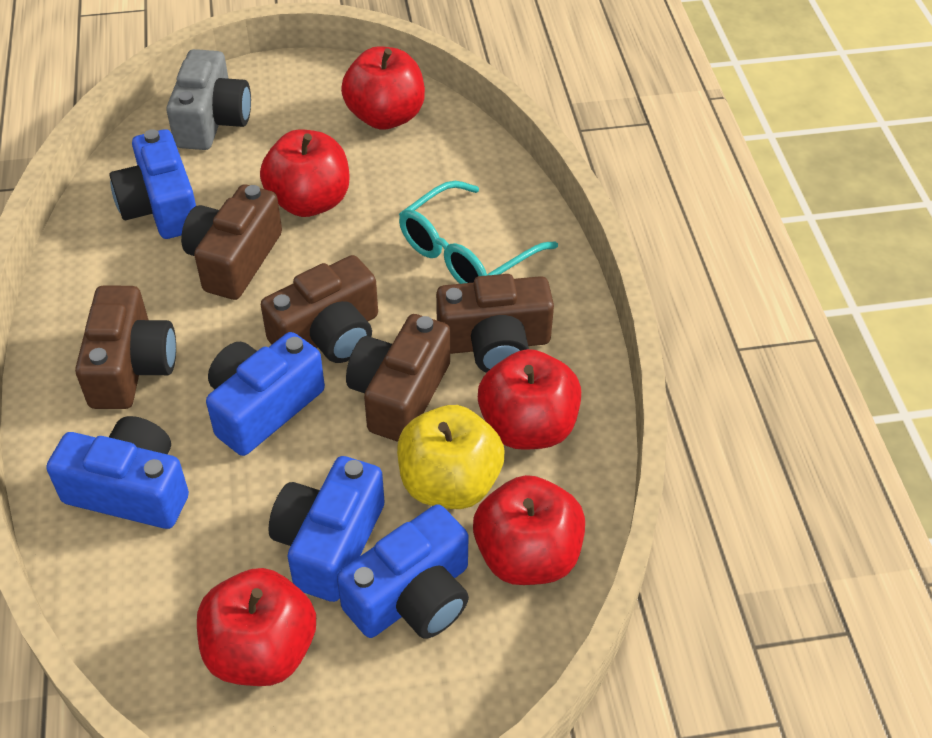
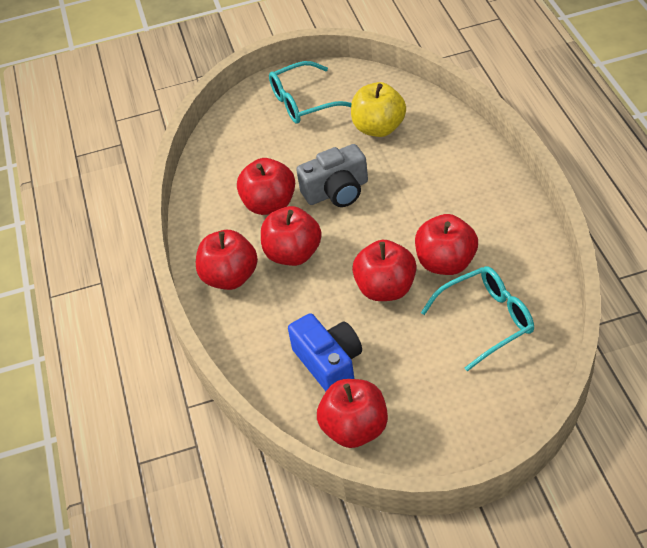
blue camera: 5 -> 1
brown camera: 5 -> 0
red apple: 5 -> 6
turquoise glasses: 1 -> 2

